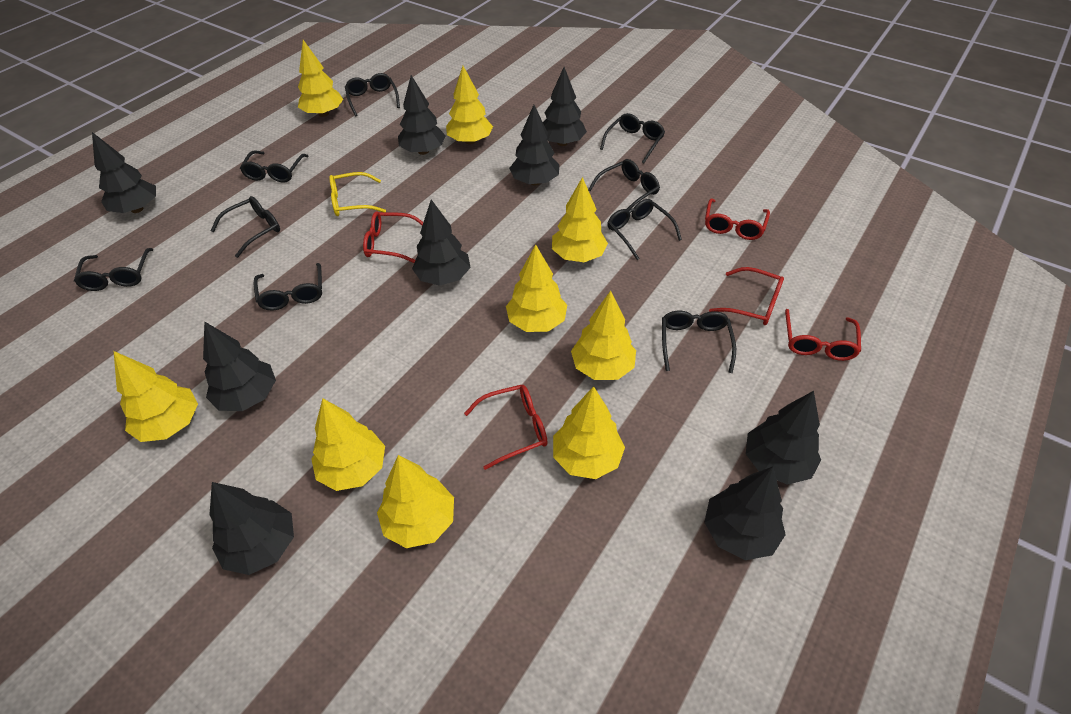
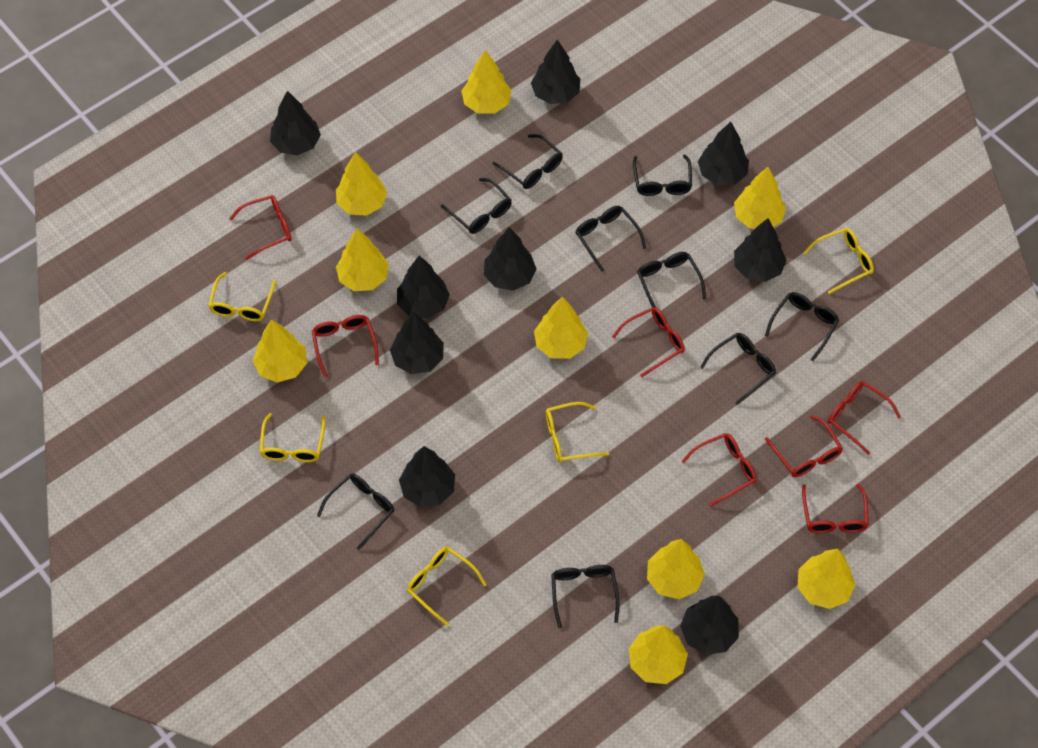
red glasses: 5 -> 7
yellow glasses: 1 -> 5

